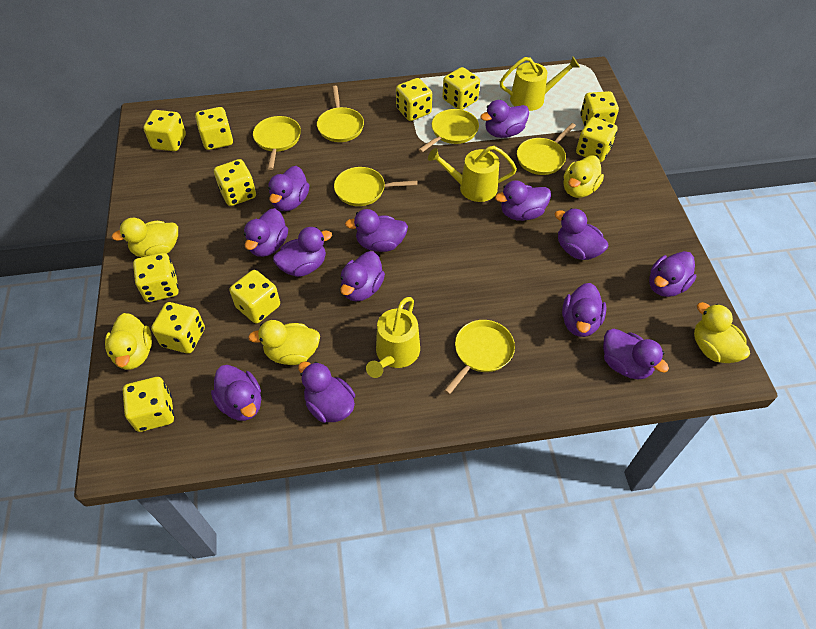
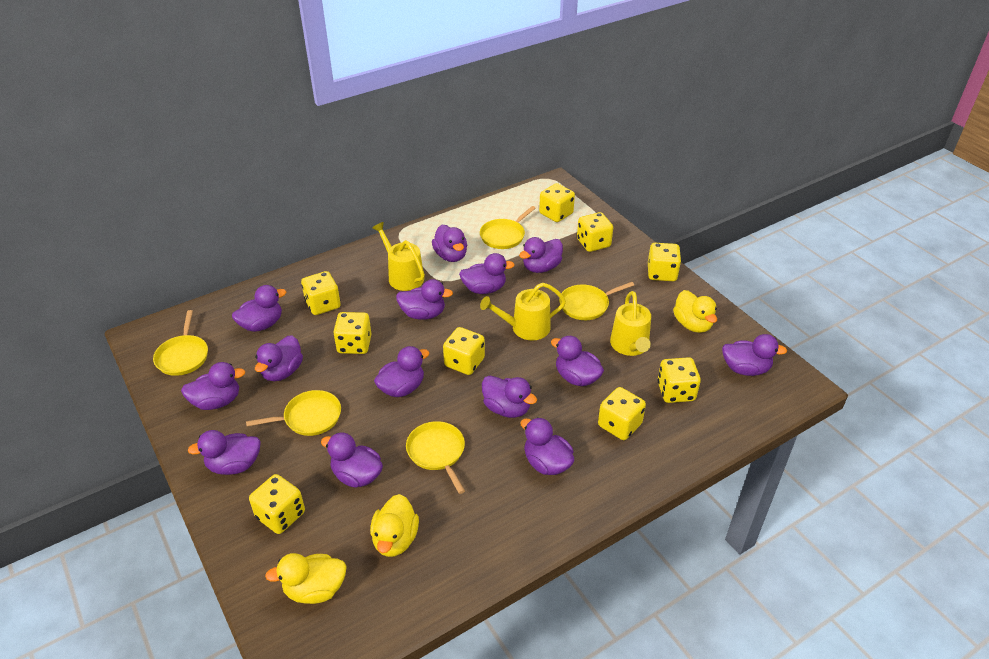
purple duck: 13 -> 14
yellow dice: 11 -> 9
yellow duck: 5 -> 3
yellow pan: 6 -> 5

